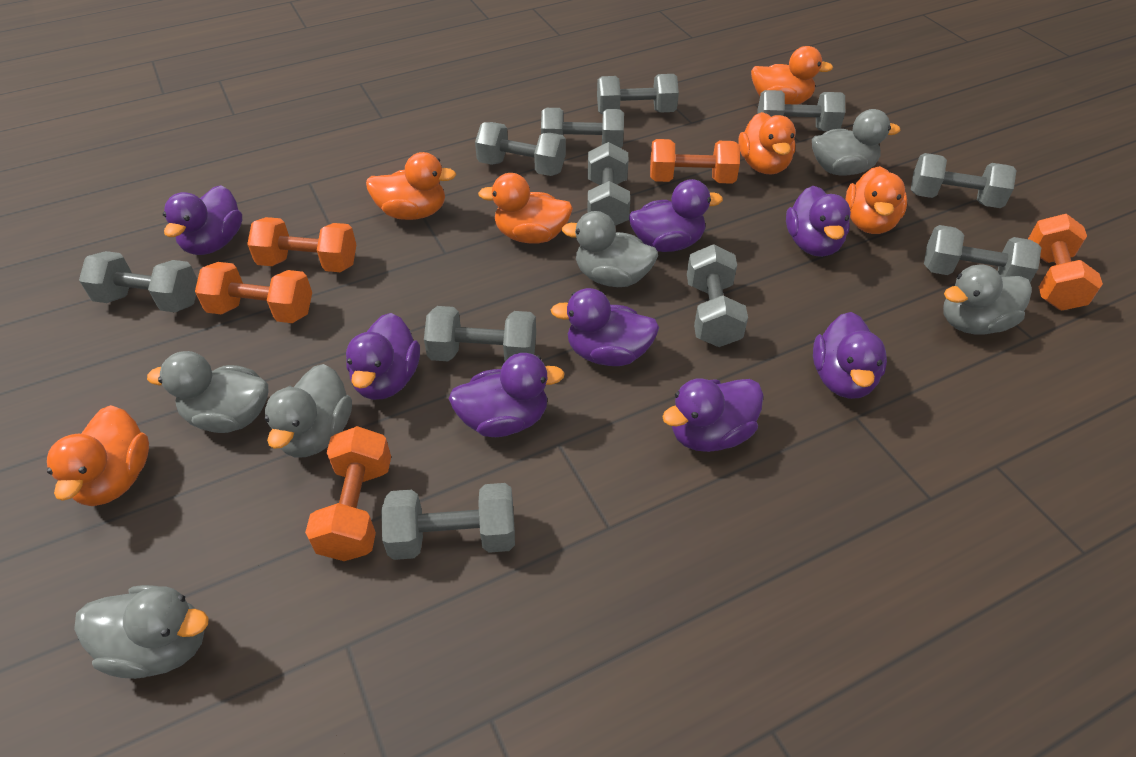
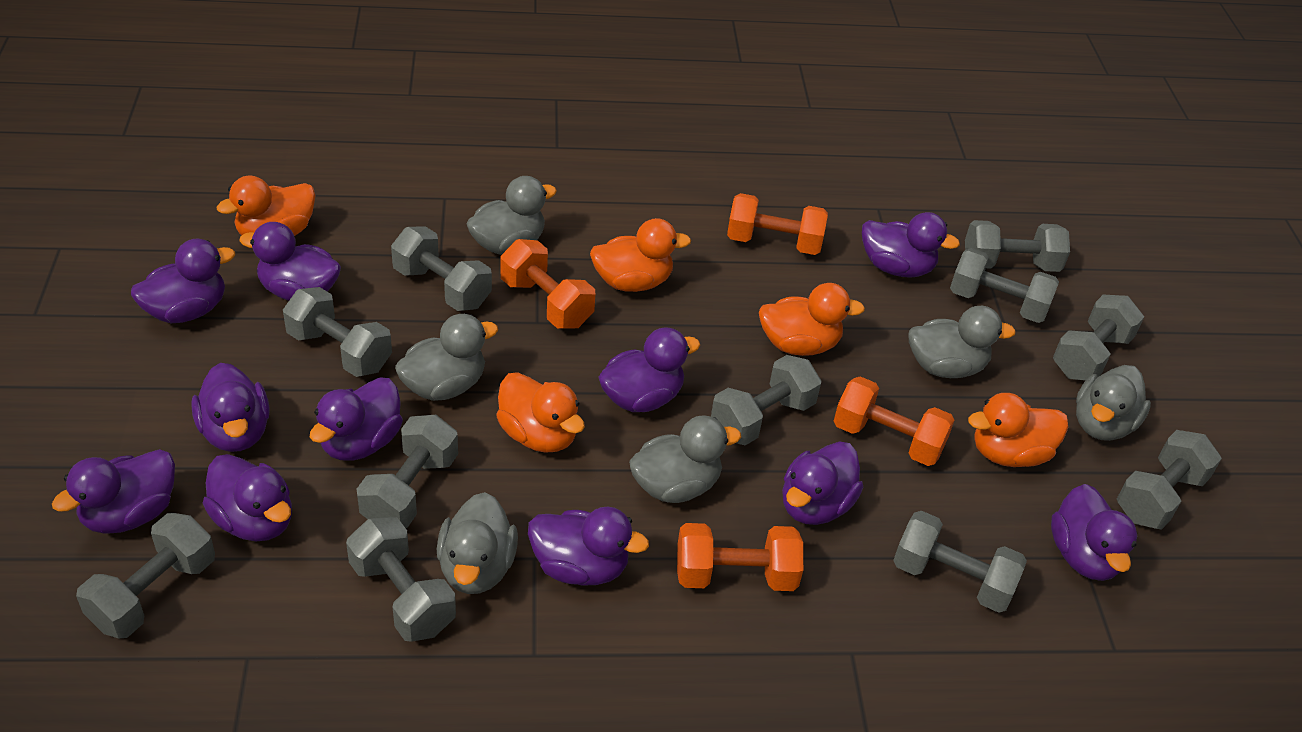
orange duck: 6 -> 5
orange dumbbell: 5 -> 4
purple duck: 8 -> 11

